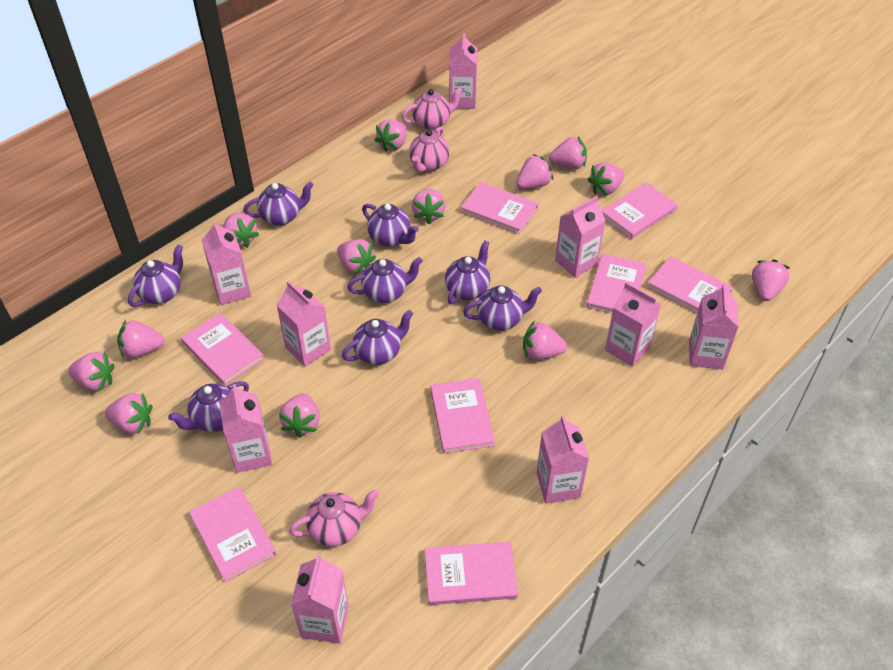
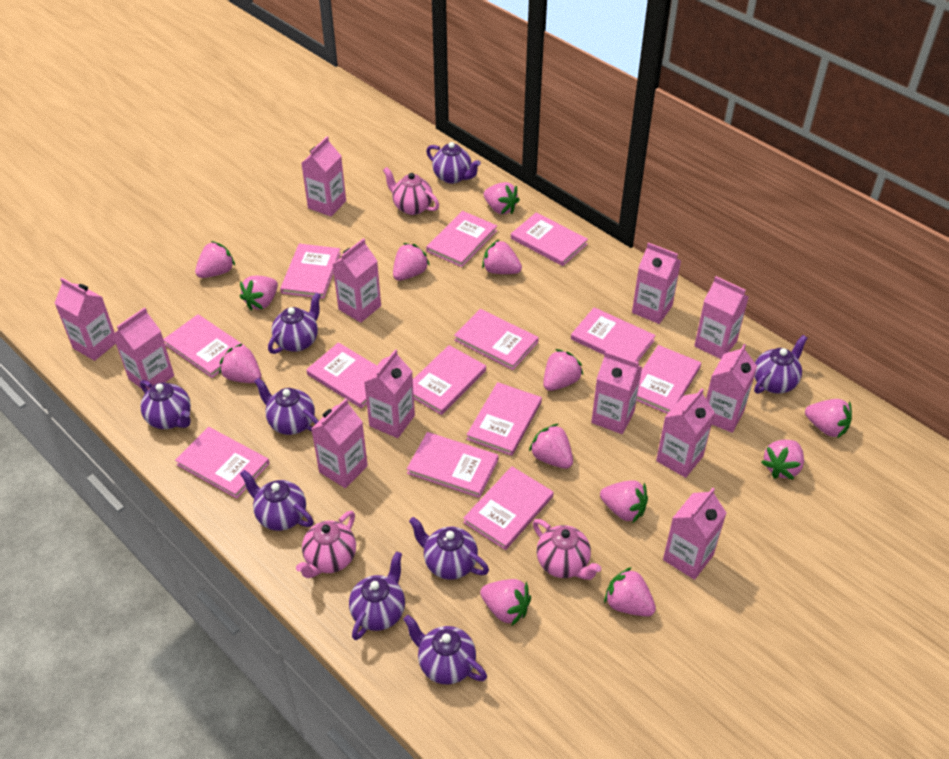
pink book: 8 -> 13
pink carton: 9 -> 12
purple teapot: 8 -> 9

